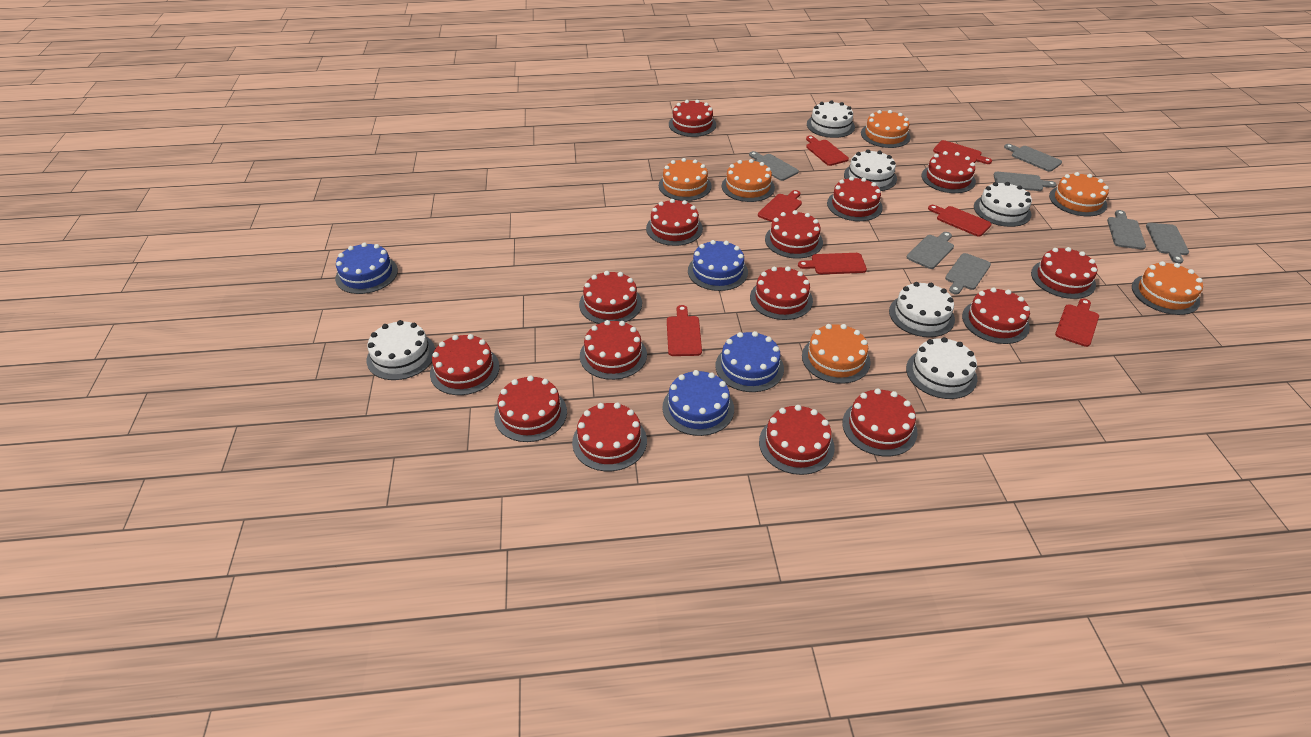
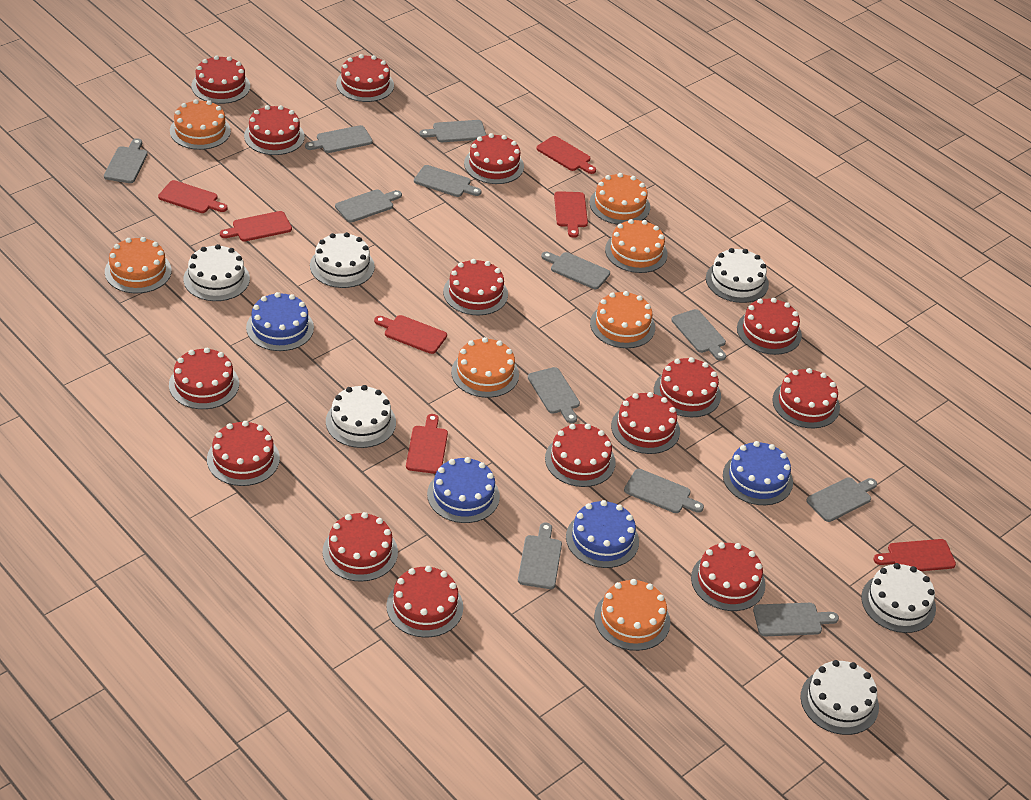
grey cutting board: 7 -> 12
orange cake: 6 -> 7

